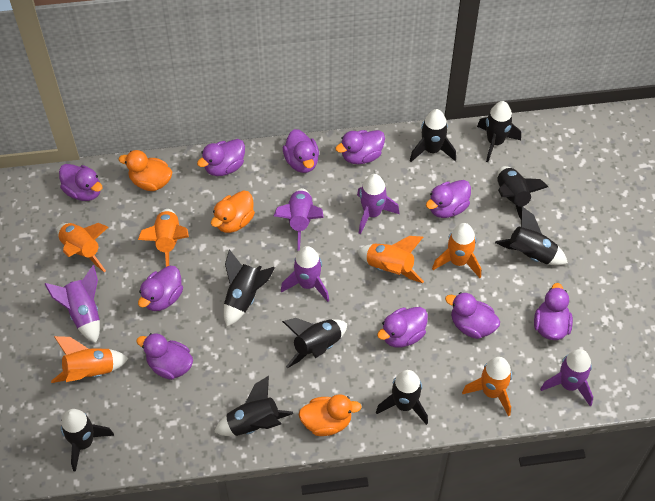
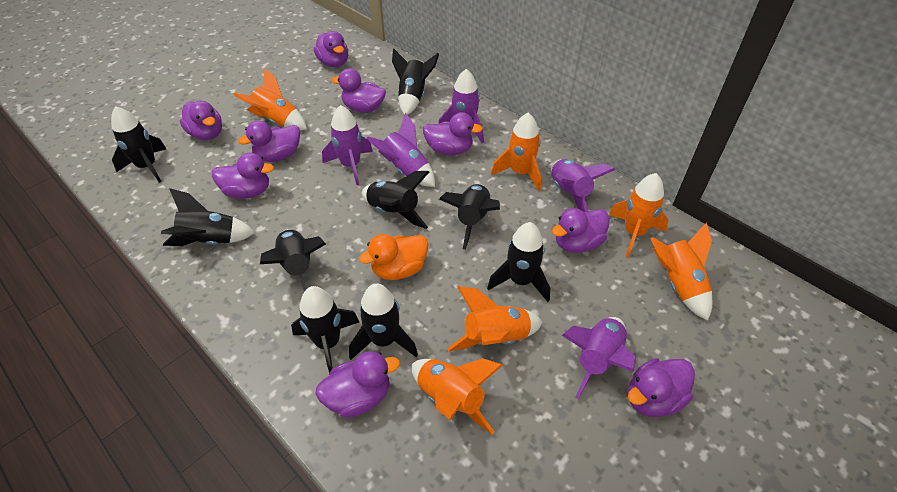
orange duck: 3 -> 1
purple duck: 10 -> 9

